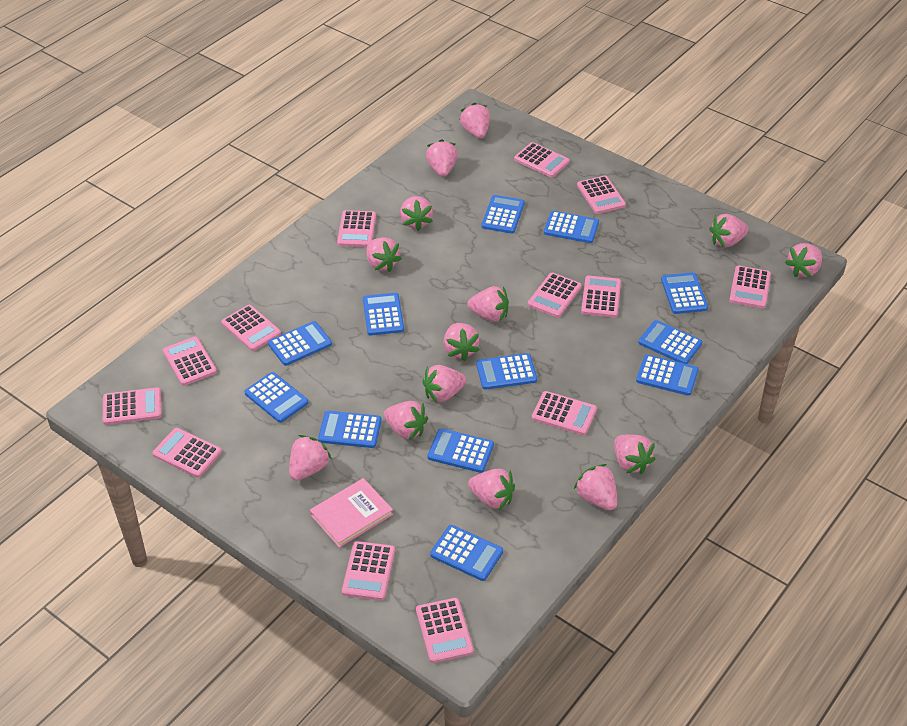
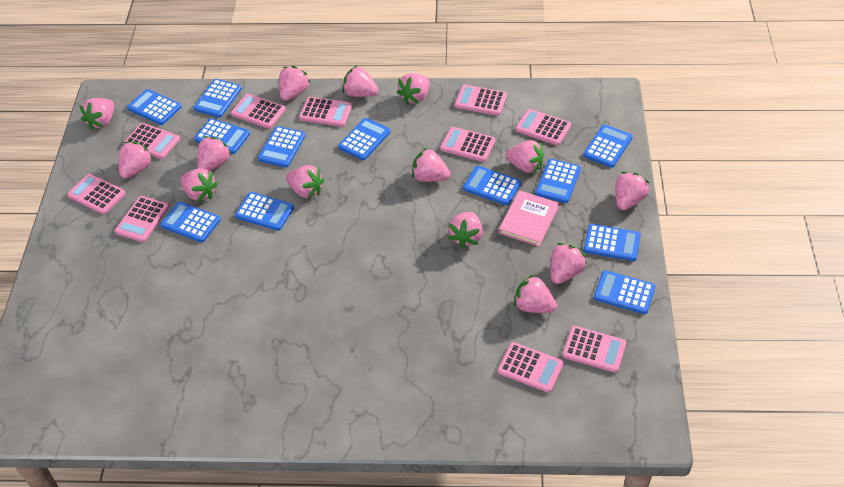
pink calculator: 13 -> 10

